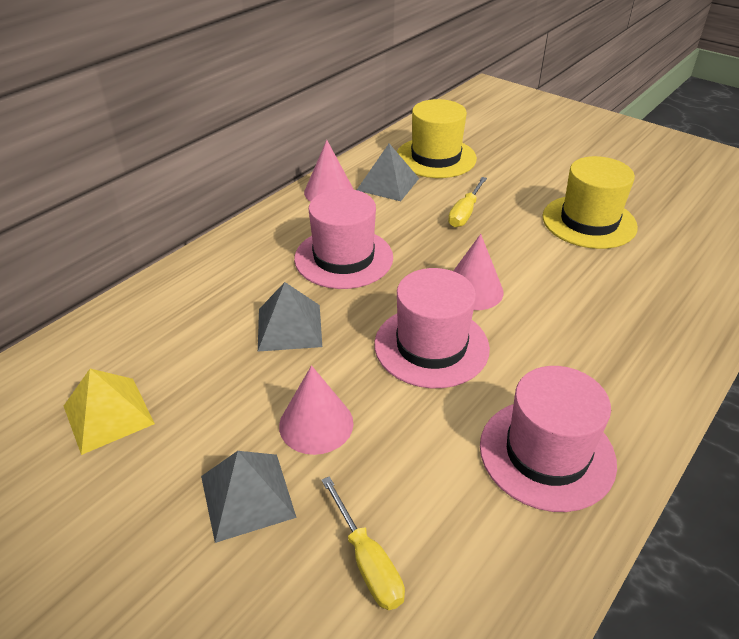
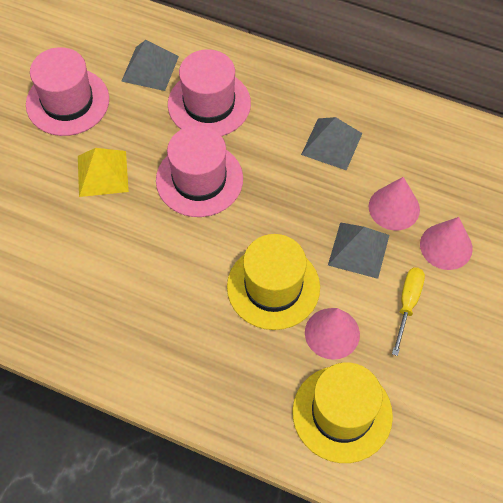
yellow screwdriver: 2 -> 1

